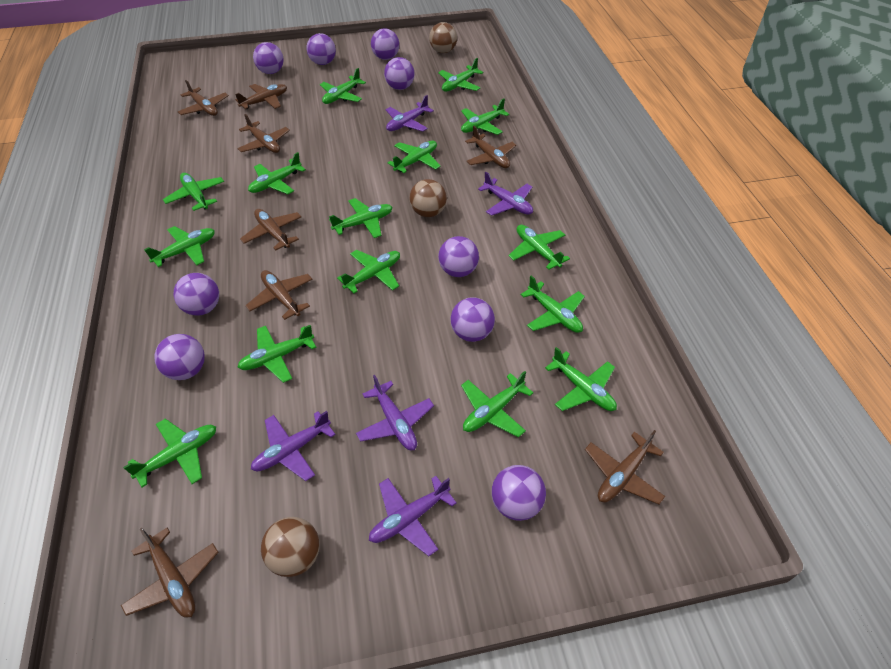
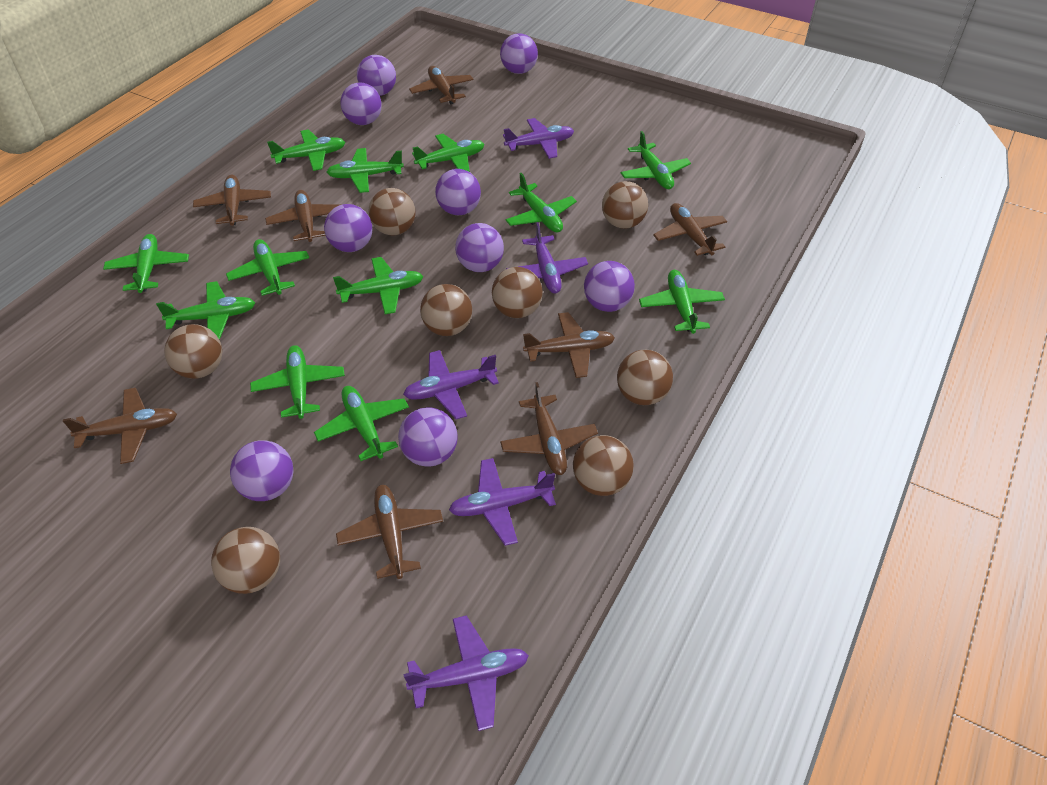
brown ball: 3 -> 8
green plane: 15 -> 12

